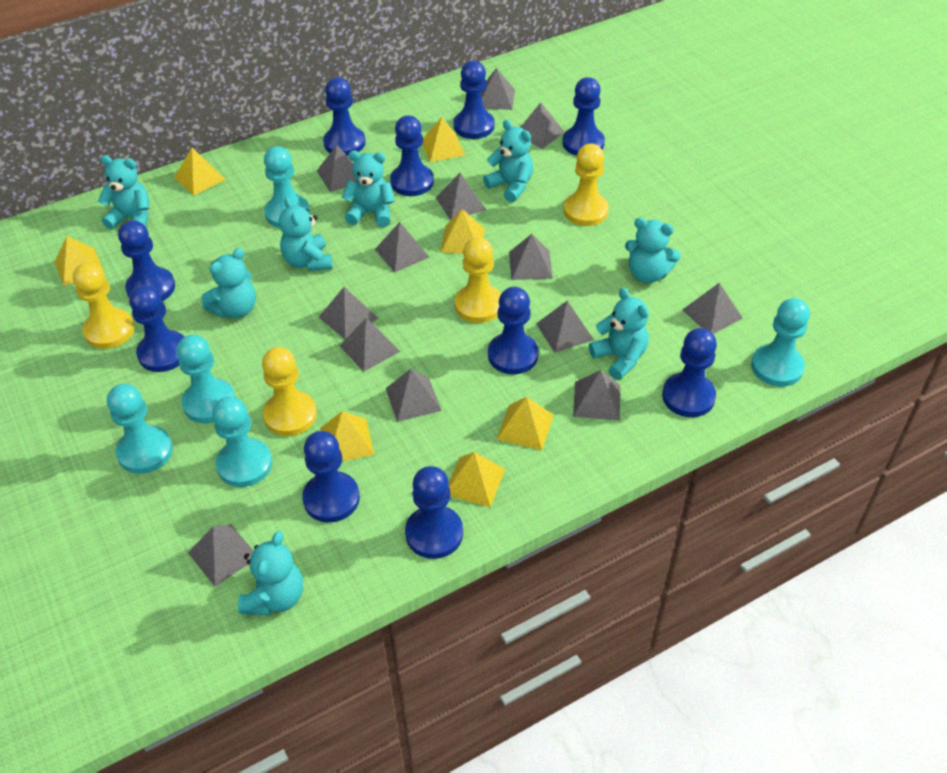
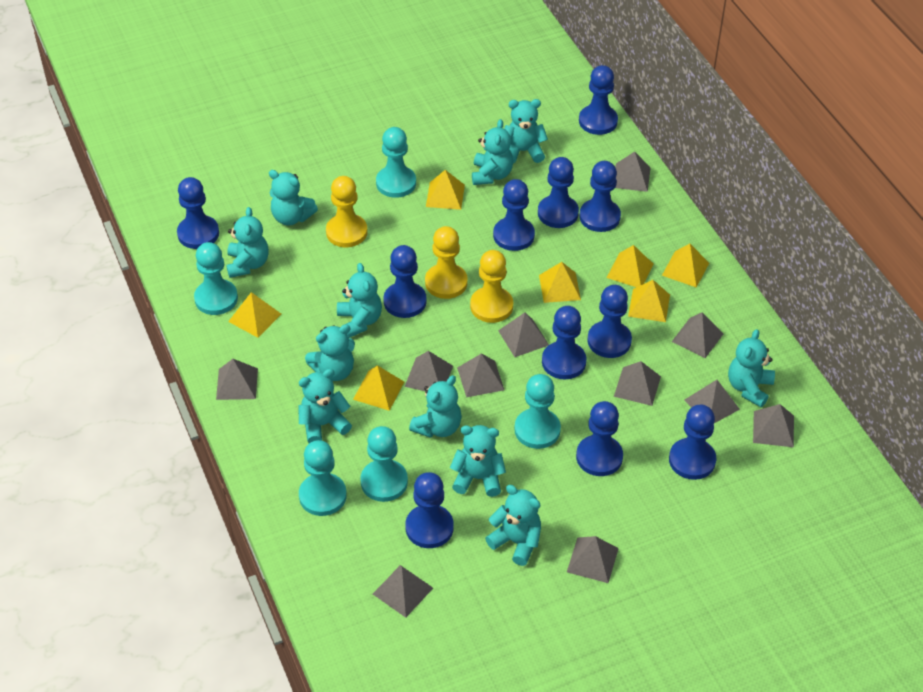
blue pawn: 10 -> 11
grey pyramid: 13 -> 11
turquoise teddy bear: 8 -> 11
yellow pawn: 4 -> 3

